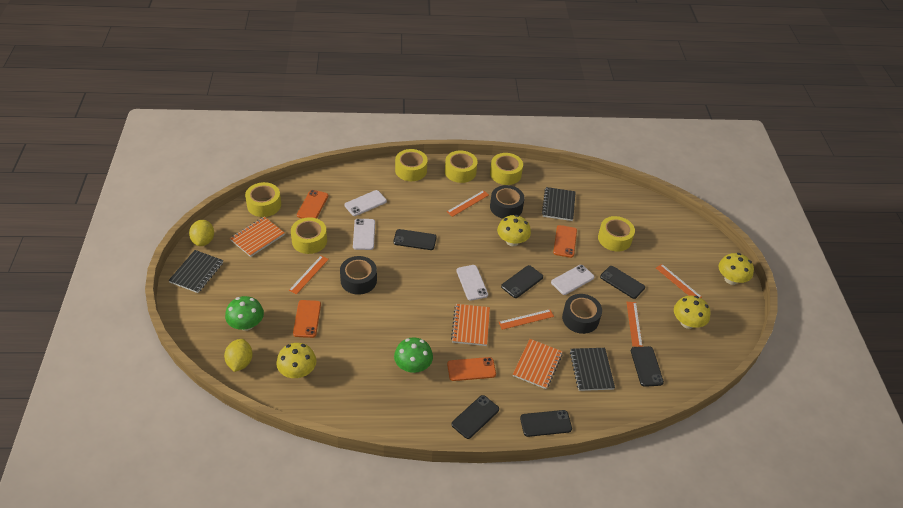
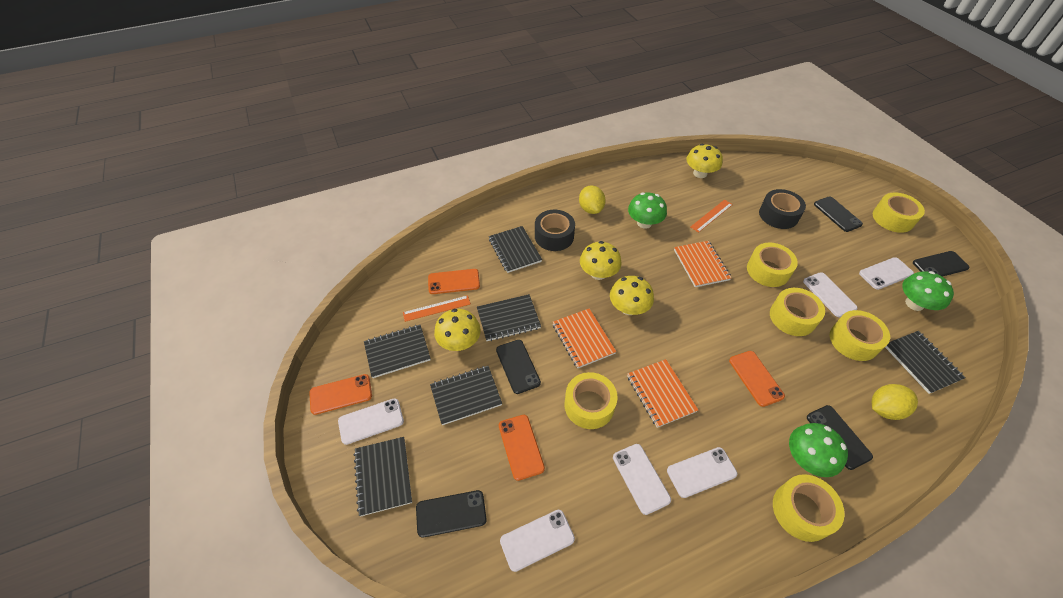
black notebook: 3 -> 6
black phone: 6 -> 5
black tape: 3 -> 2
green mushroom: 2 -> 3
orange ruler: 5 -> 2
white phone: 4 -> 6

